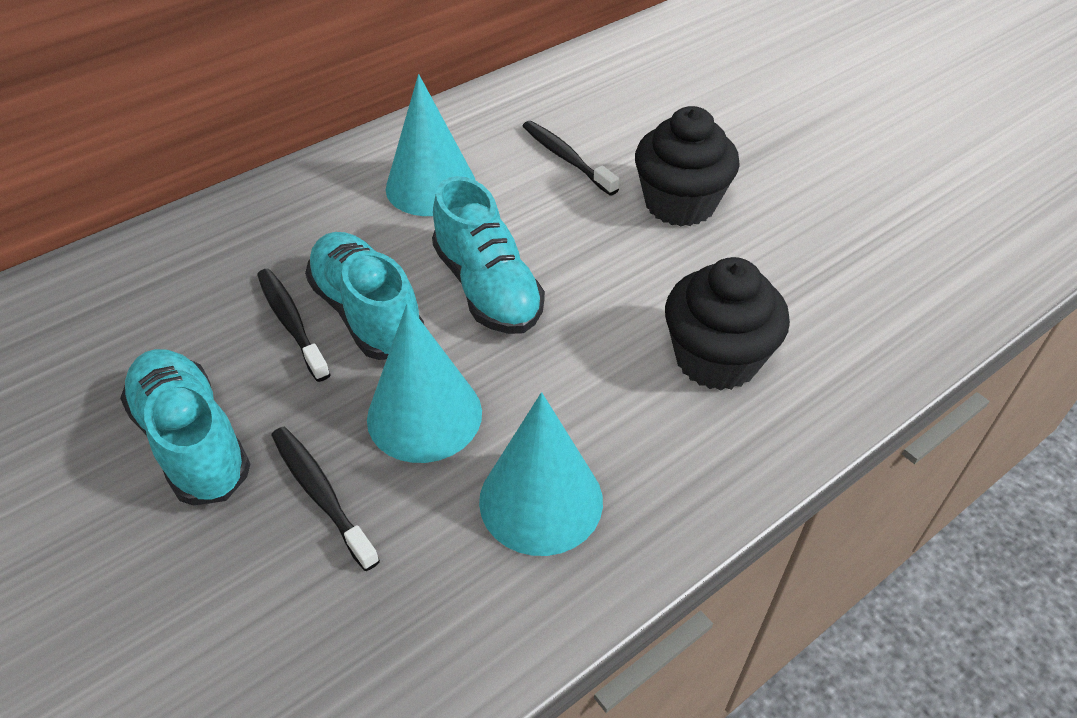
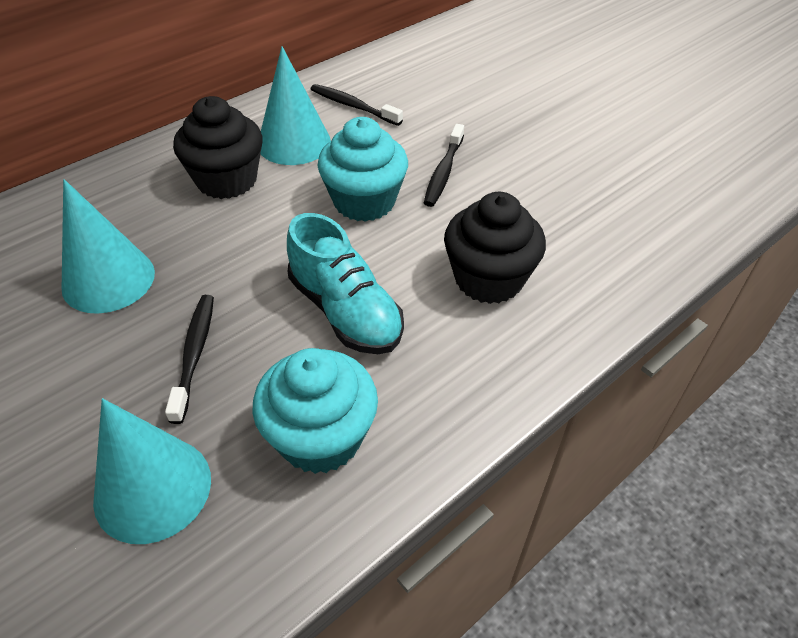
turquoise cupcake: 0 -> 2
turquoise shoe: 3 -> 1

